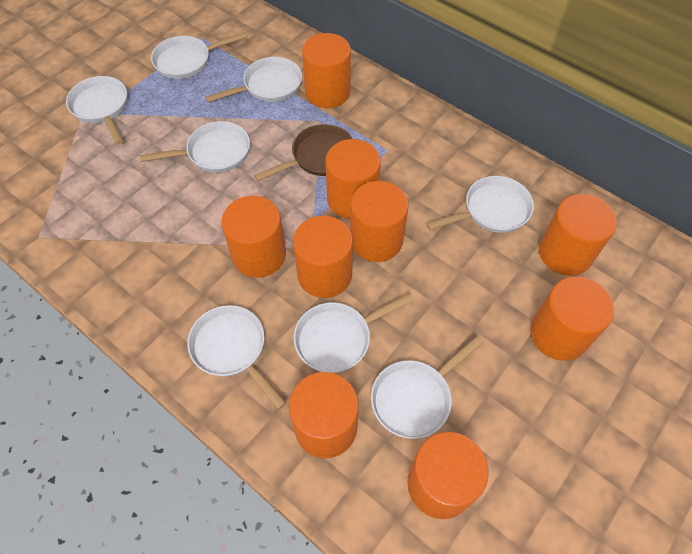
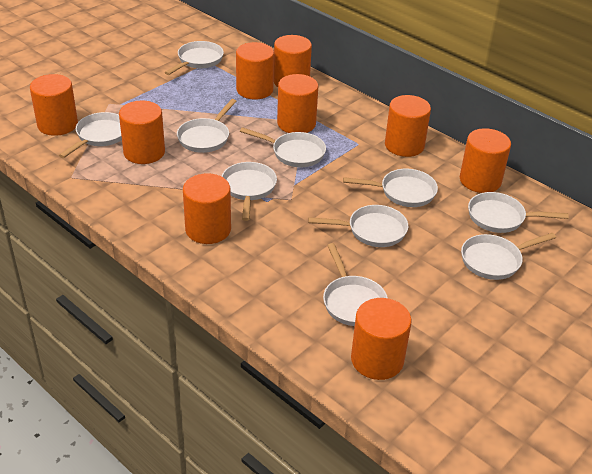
brown pan: 1 -> 0
white pan: 8 -> 10

